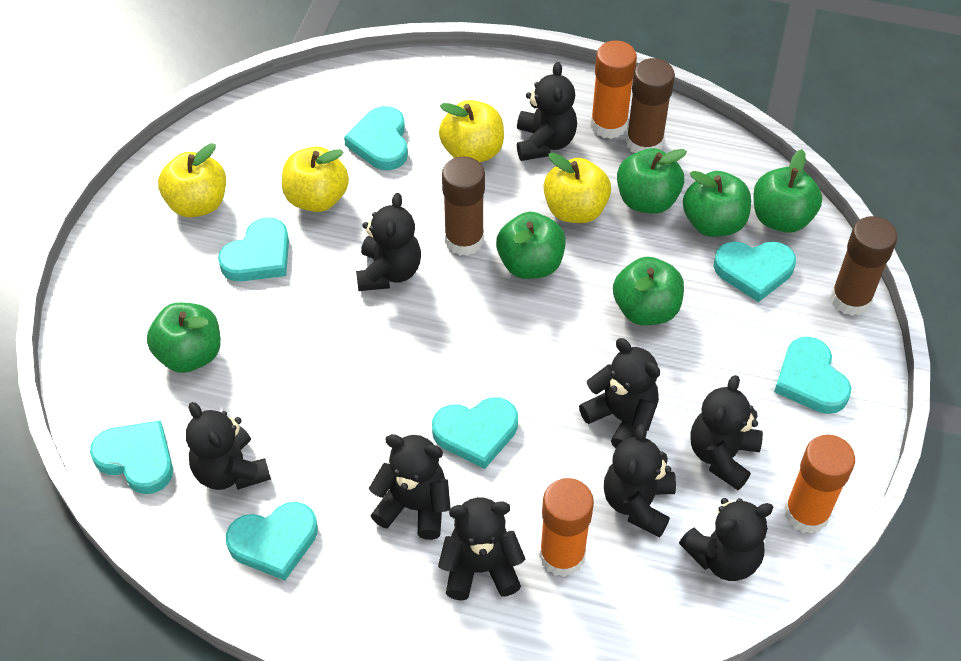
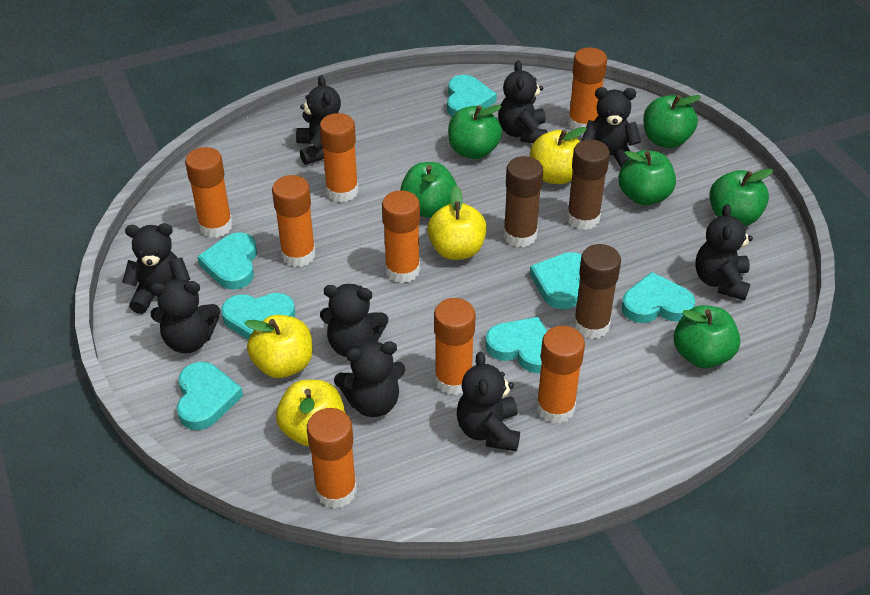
orange glue stick: 3 -> 8

